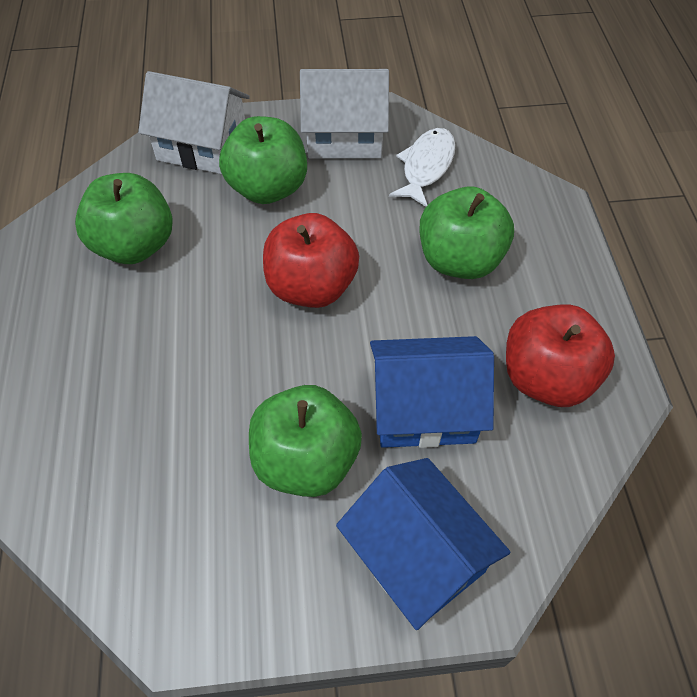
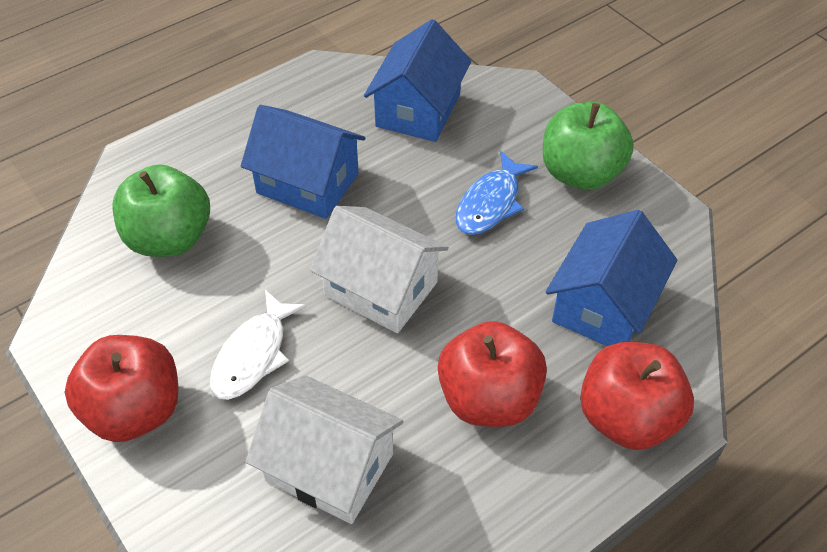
blue fish: 0 -> 1
blue house: 2 -> 3
green apple: 4 -> 2
red apple: 2 -> 3

